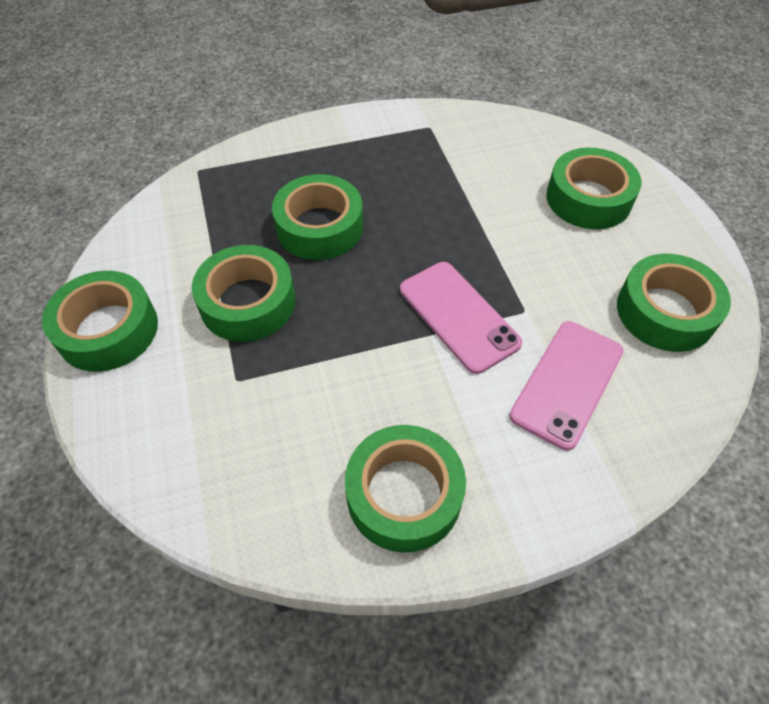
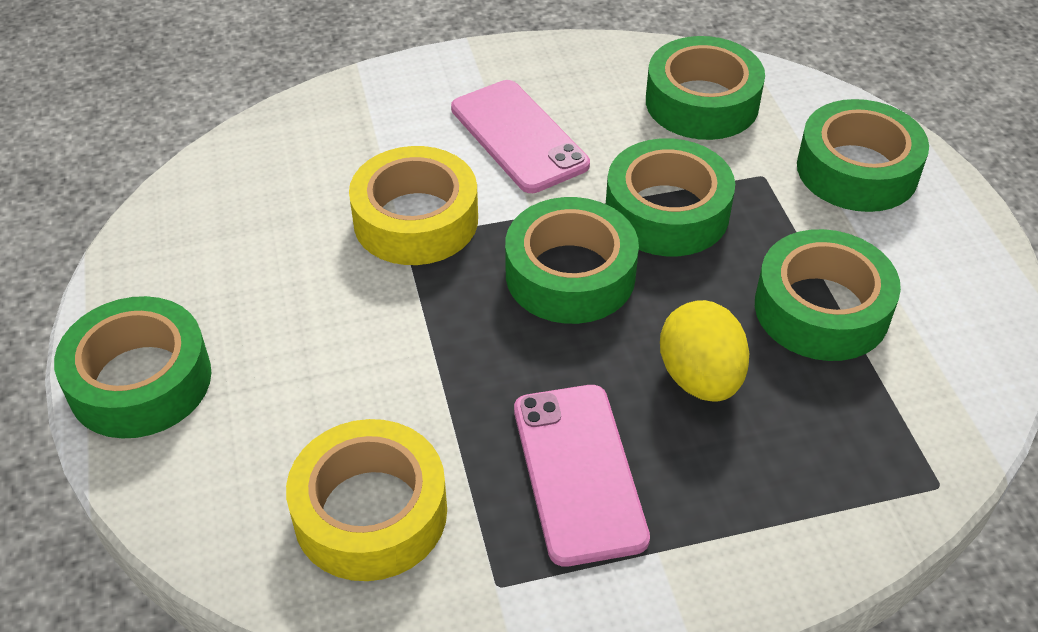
yellow egg: 0 -> 1
yellow tape: 0 -> 2

